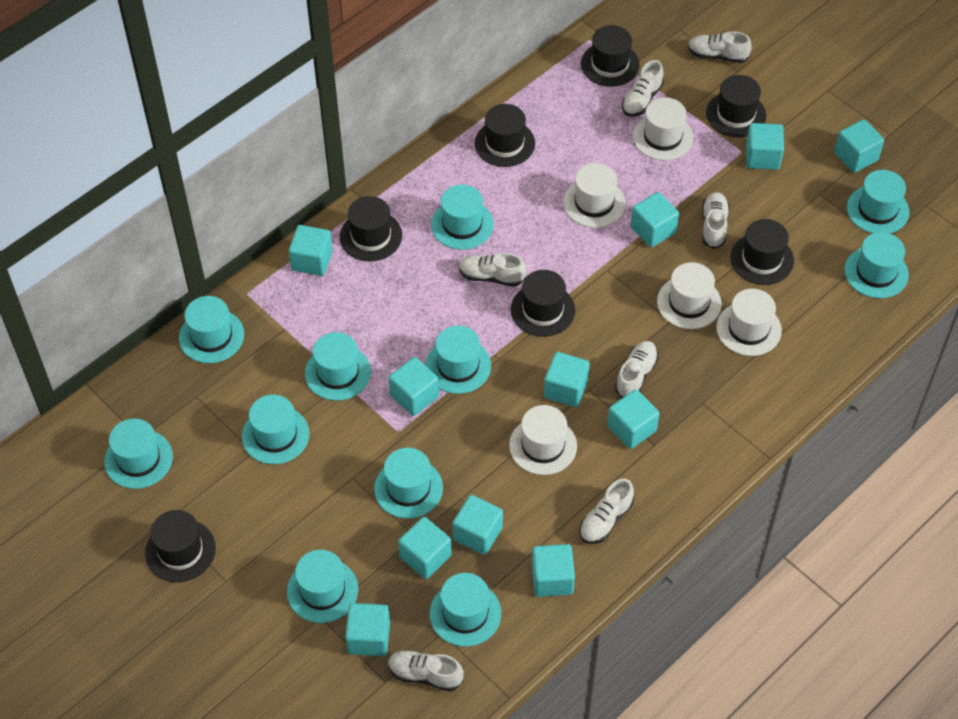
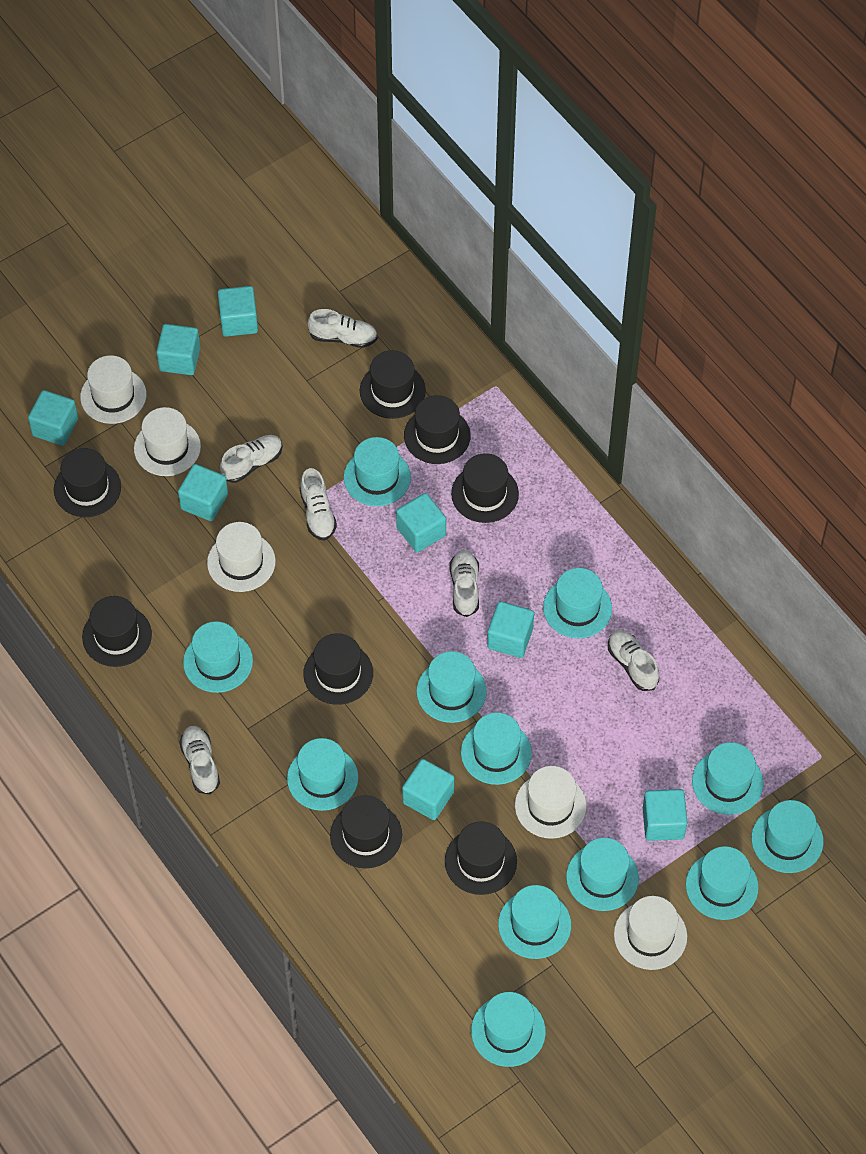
black hat: 7 -> 8
turquoise cube: 11 -> 8
turquoise hat: 11 -> 12
white shoe: 7 -> 6

